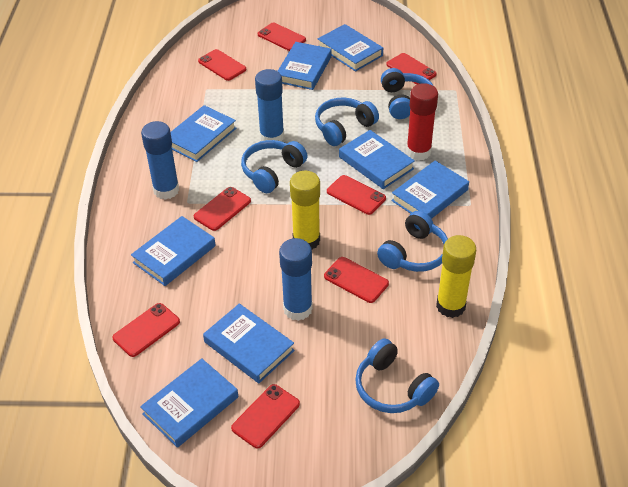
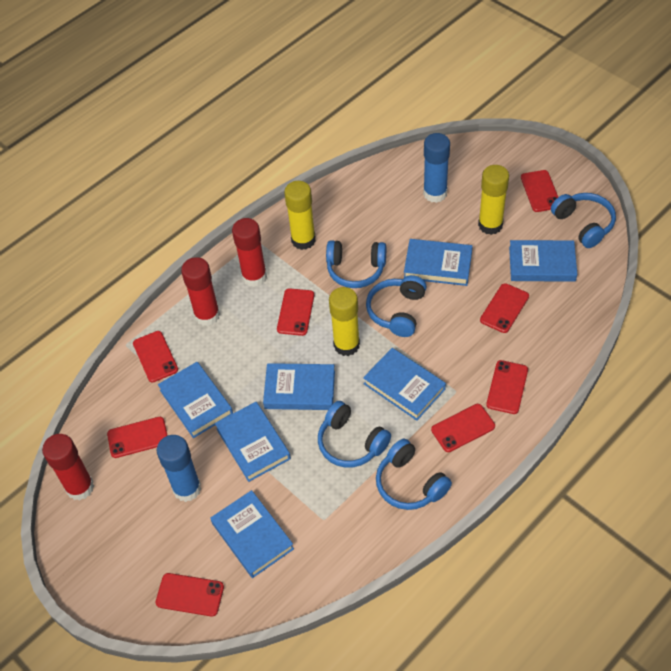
blue book: 8 -> 7
blue glue stick: 3 -> 2
red glue stick: 1 -> 3
yellow glue stick: 2 -> 3

